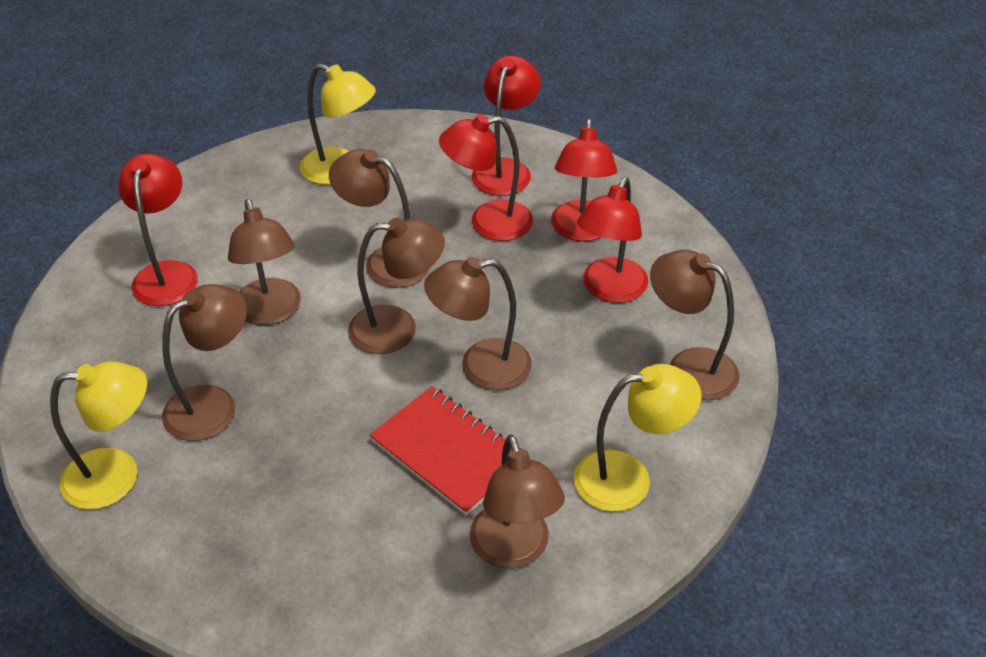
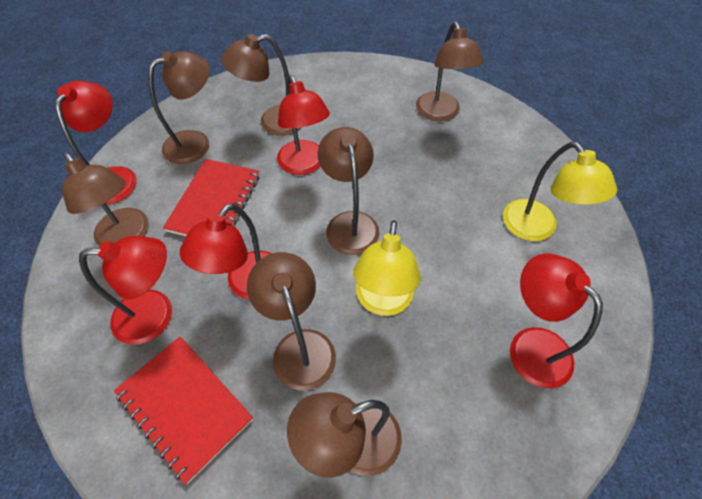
red notebook: 1 -> 2
yellow lamp: 3 -> 2

